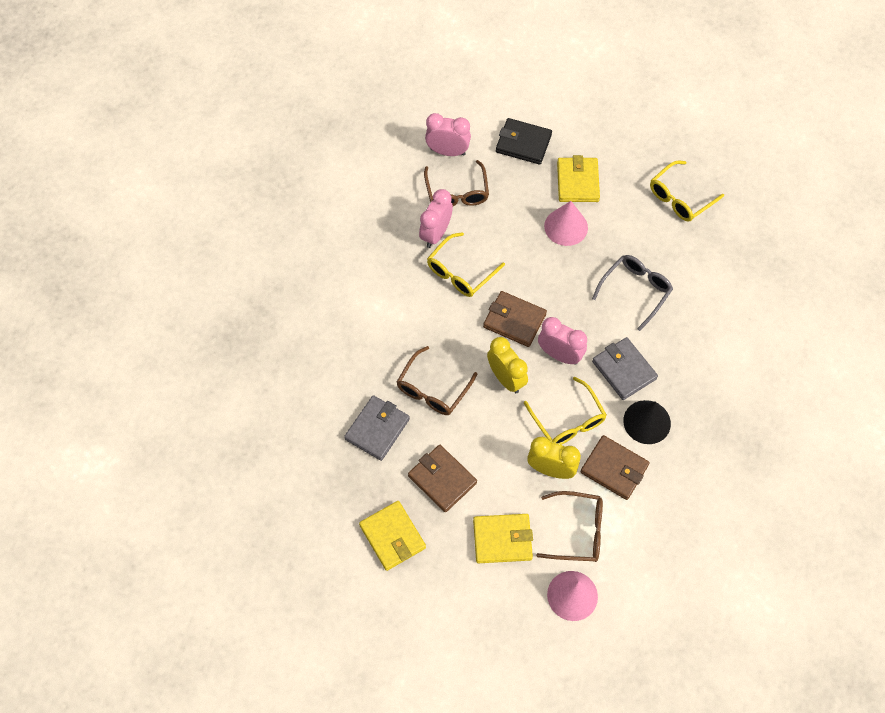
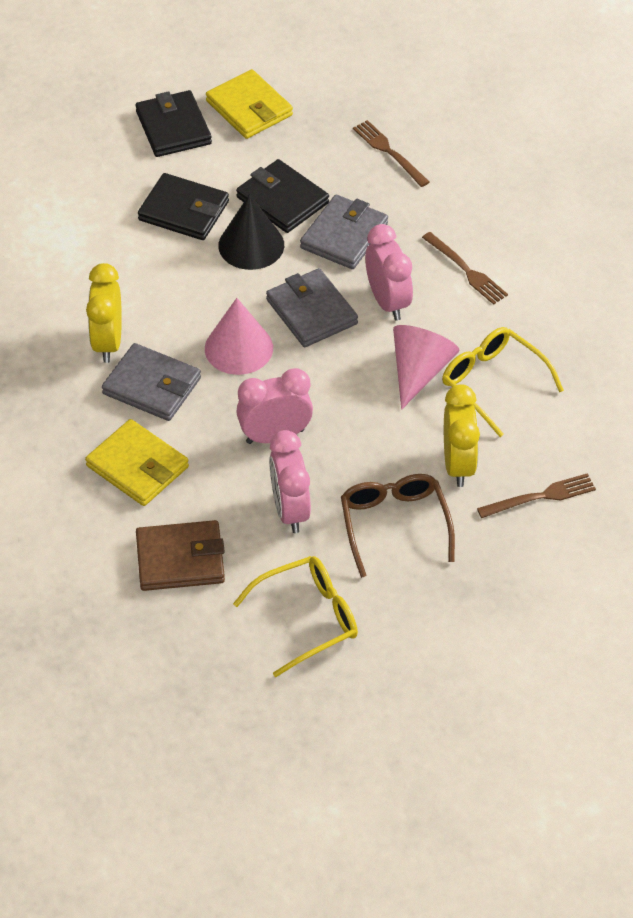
black wallet: 1 -> 3
brown fork: 0 -> 3
brown glasses: 3 -> 1
brown wallet: 3 -> 1
grey glasses: 1 -> 0
grey wallet: 2 -> 3
yellow glasses: 3 -> 2
yellow wallet: 3 -> 2

